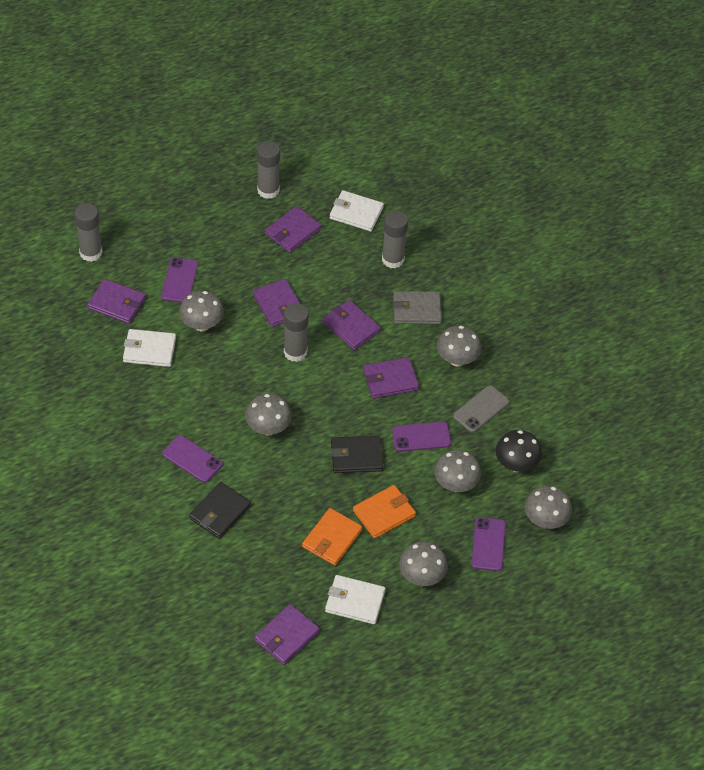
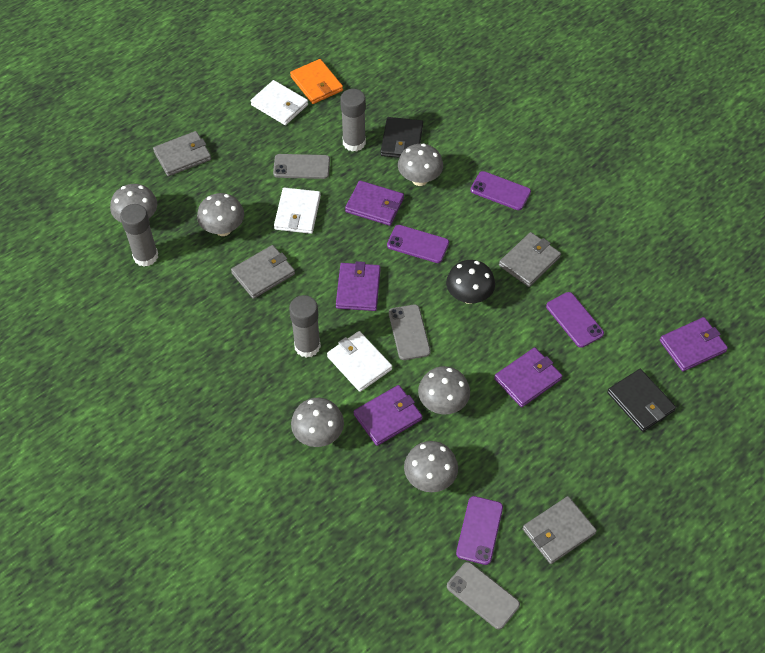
grey glue stick: 4 -> 3
grey phone: 1 -> 3
grey wallet: 1 -> 4
orange wallet: 2 -> 1
purple wallet: 6 -> 5

